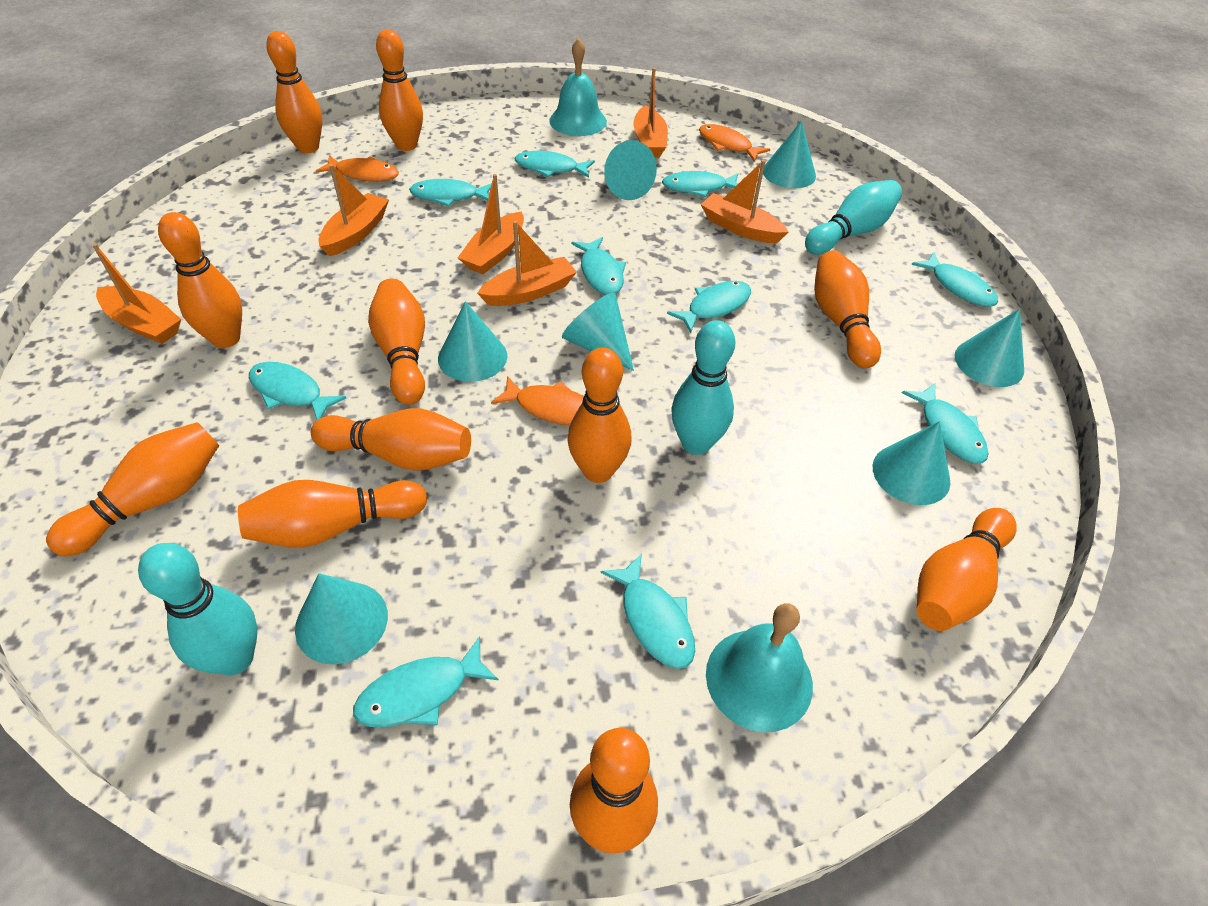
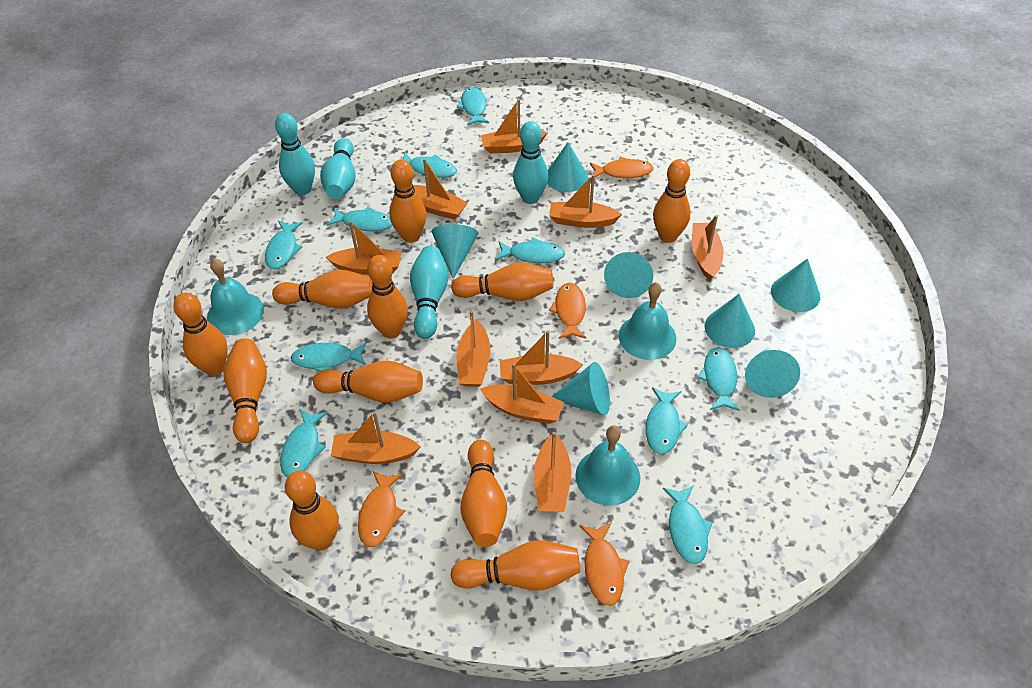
orange boat: 6 -> 10
orange fish: 3 -> 4
turquoise bell: 2 -> 3
turquoise bowling pin: 3 -> 4

